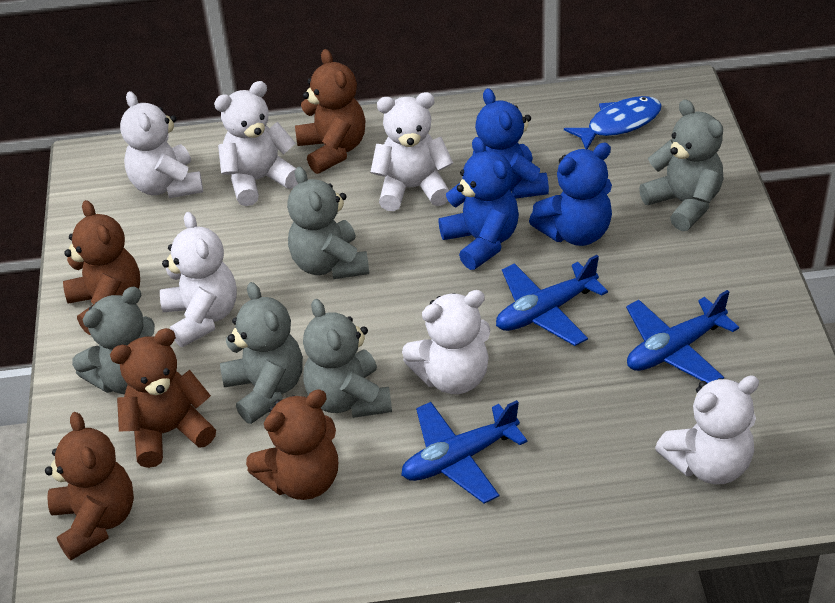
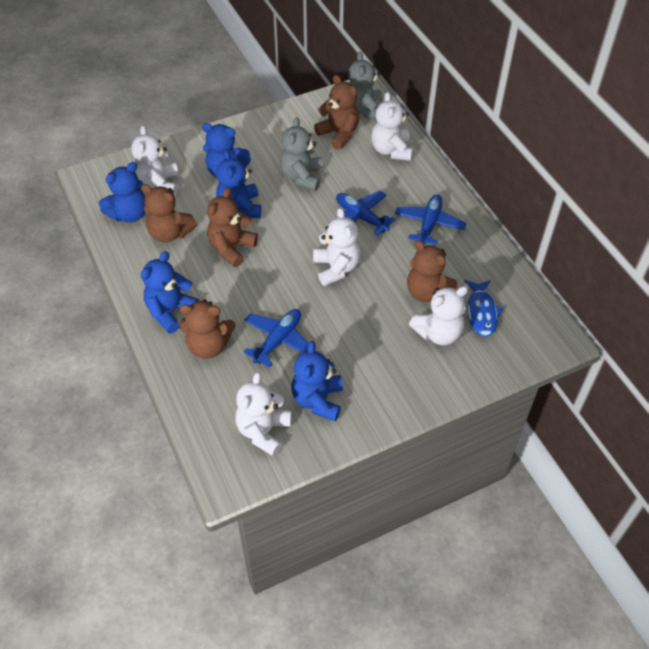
blue teddy bear: 3 -> 5
grey teddy bear: 5 -> 2
white teddy bear: 6 -> 5

